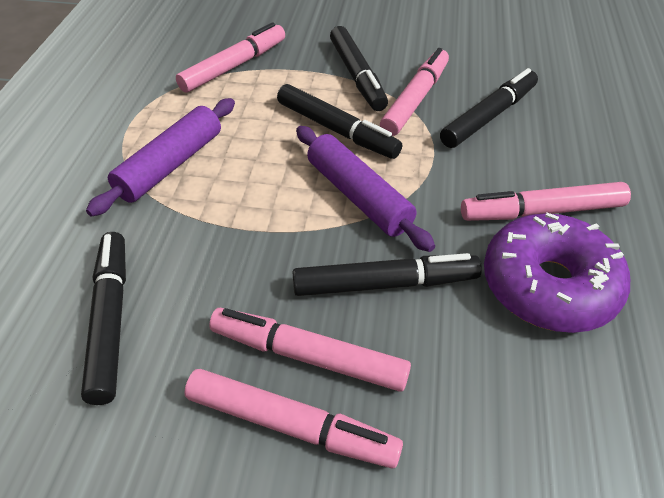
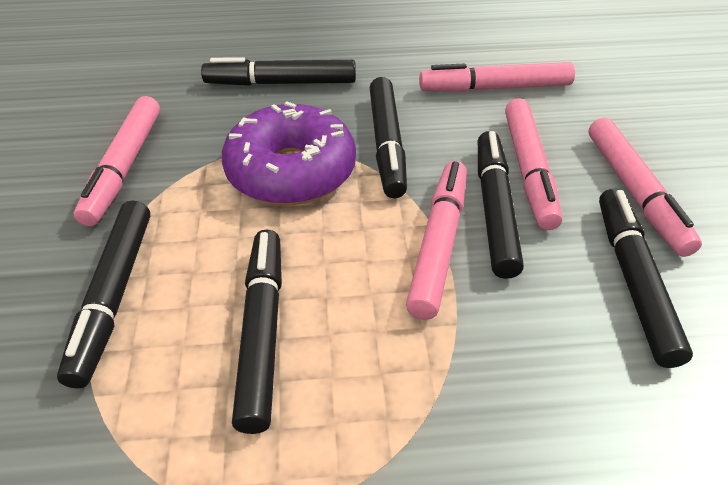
black marker: 5 -> 6
purple rolling pin: 2 -> 0

